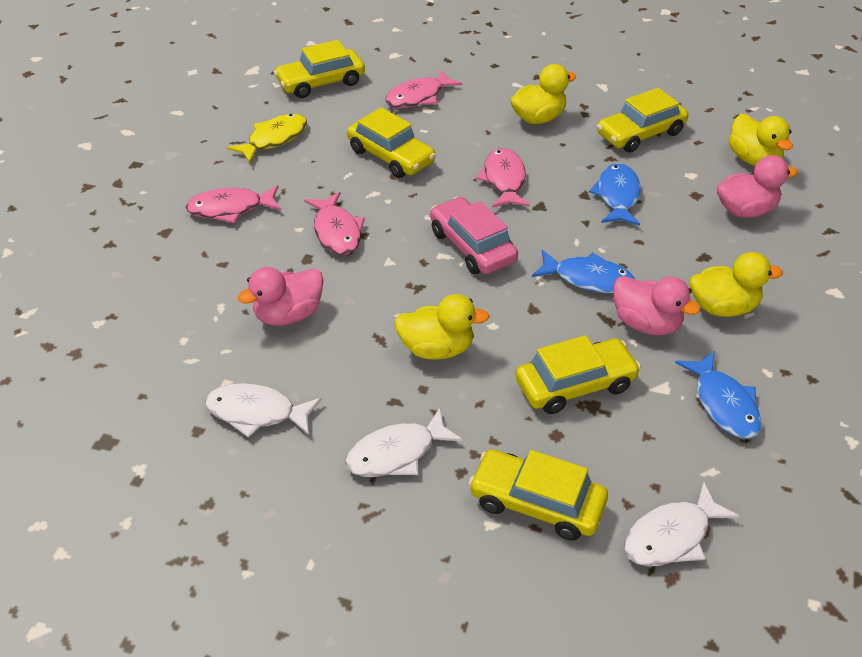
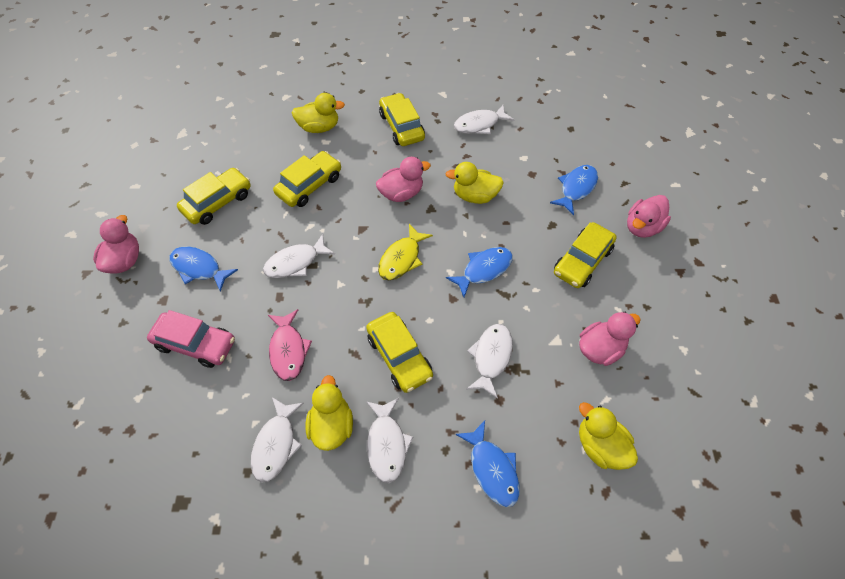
blue fish: 3 -> 4
pink duck: 3 -> 4
pink fish: 4 -> 1
white fish: 3 -> 5

